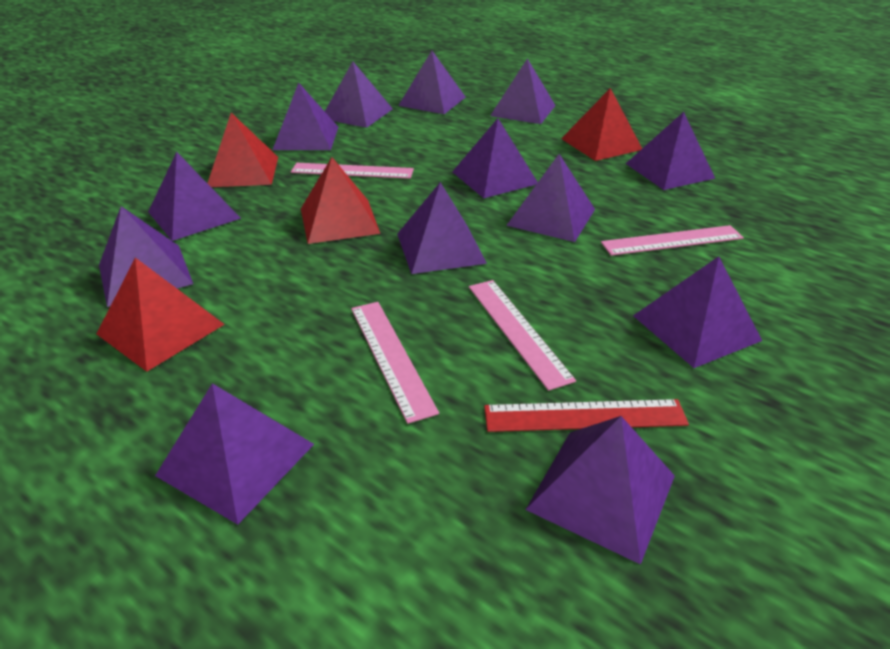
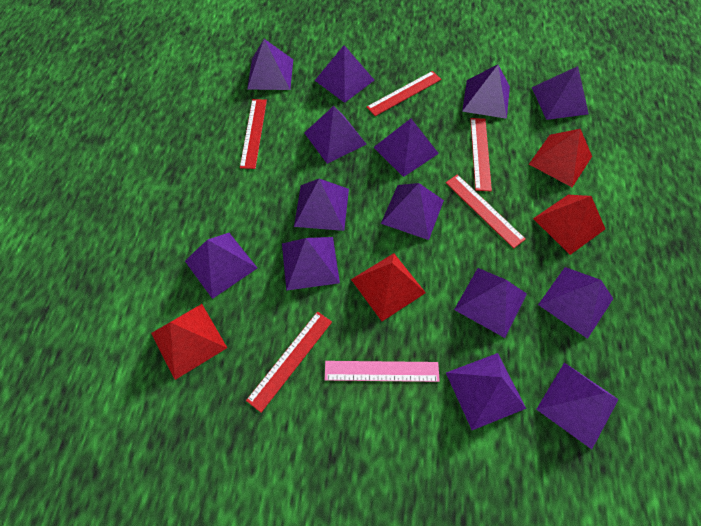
pink ruler: 4 -> 1
purple pyramid: 13 -> 14
red ruler: 1 -> 5

